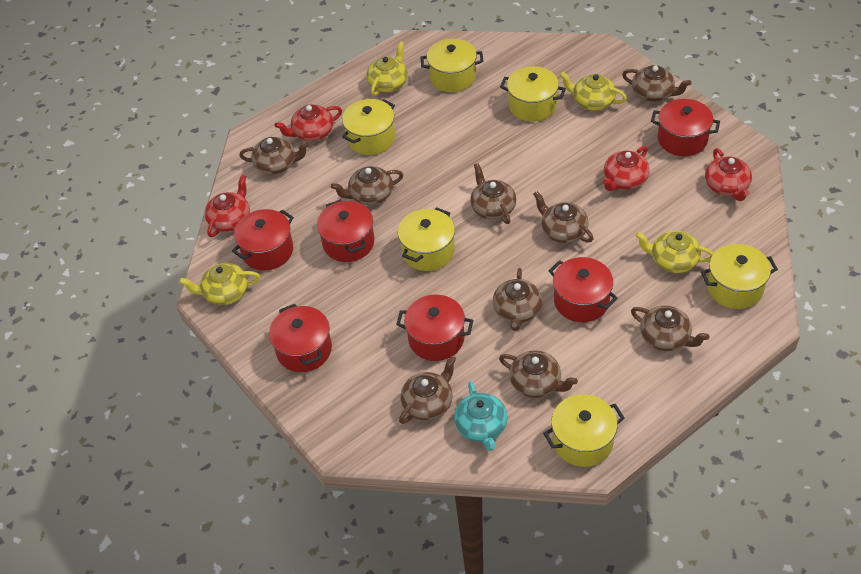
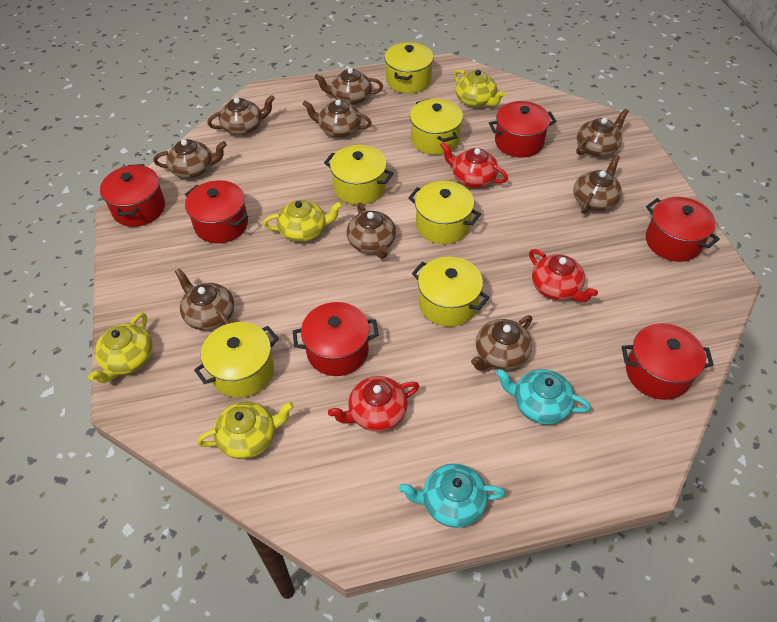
red teapot: 4 -> 3
turquoise teapot: 1 -> 2

